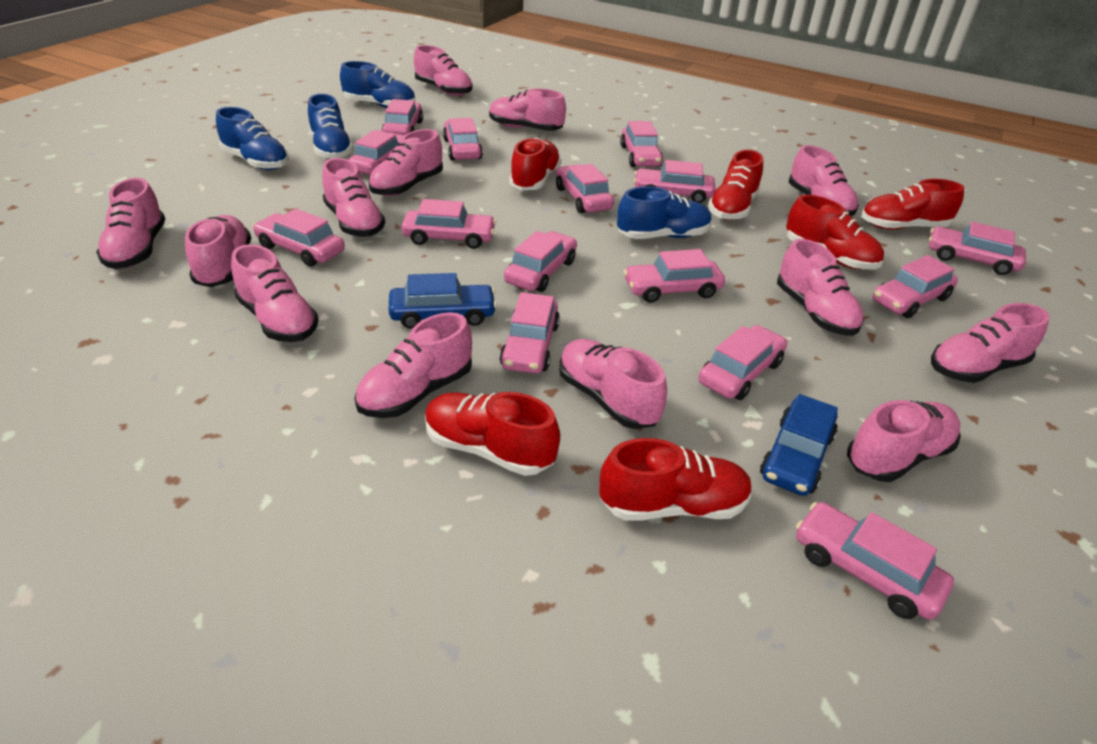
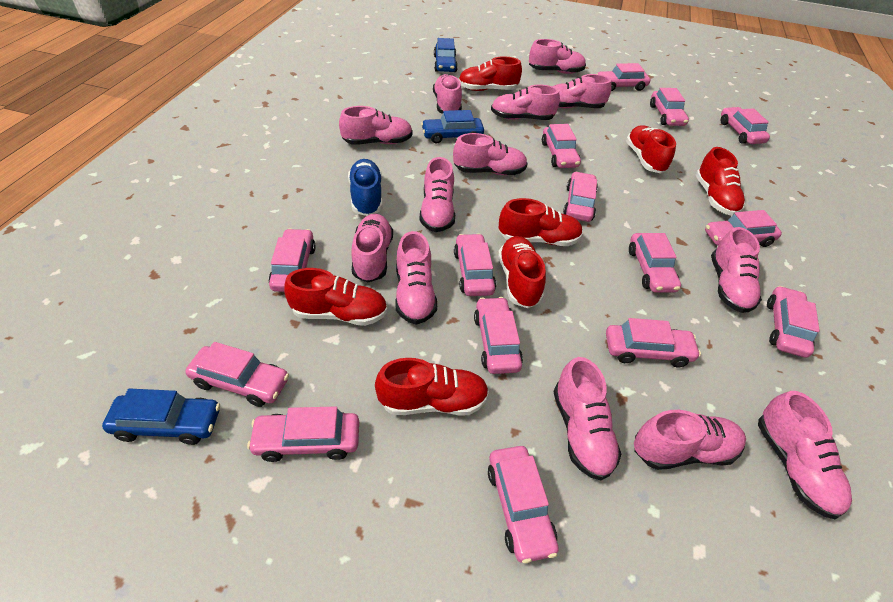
blue car: 2 -> 3
blue shoe: 4 -> 1
red shoe: 6 -> 7

